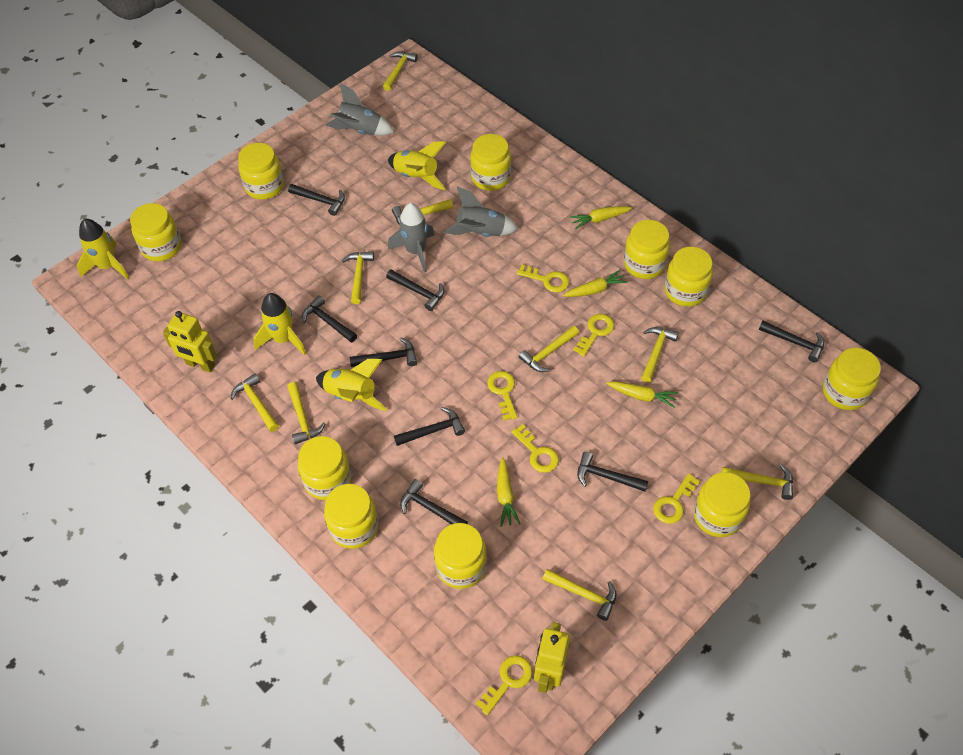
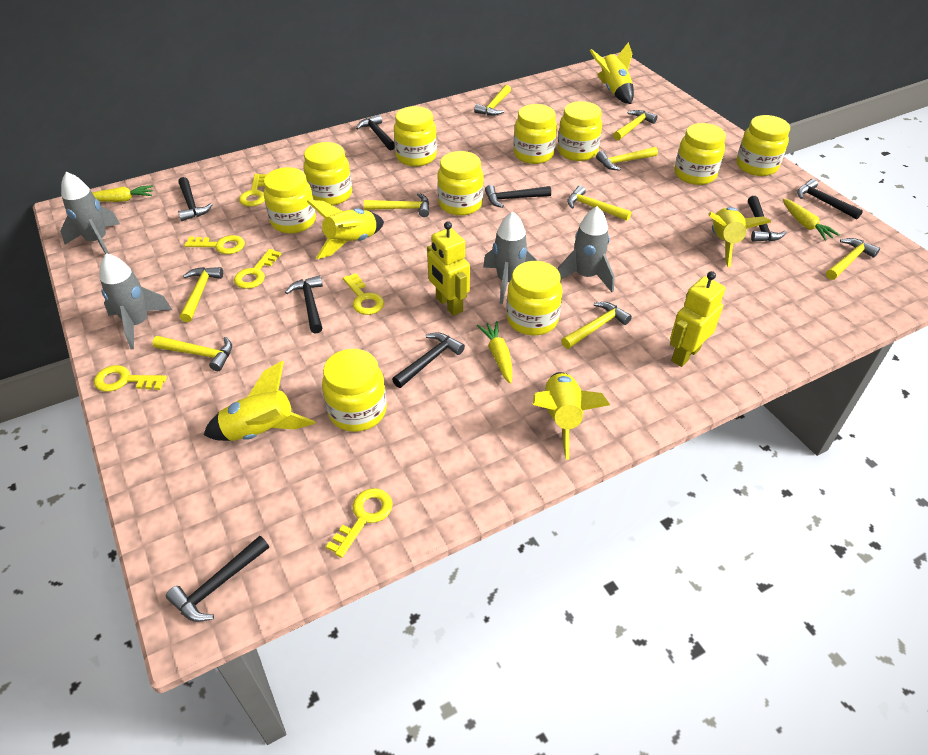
grey rocket: 3 -> 4
yellow carrot: 4 -> 3
yellow rocket: 4 -> 5

